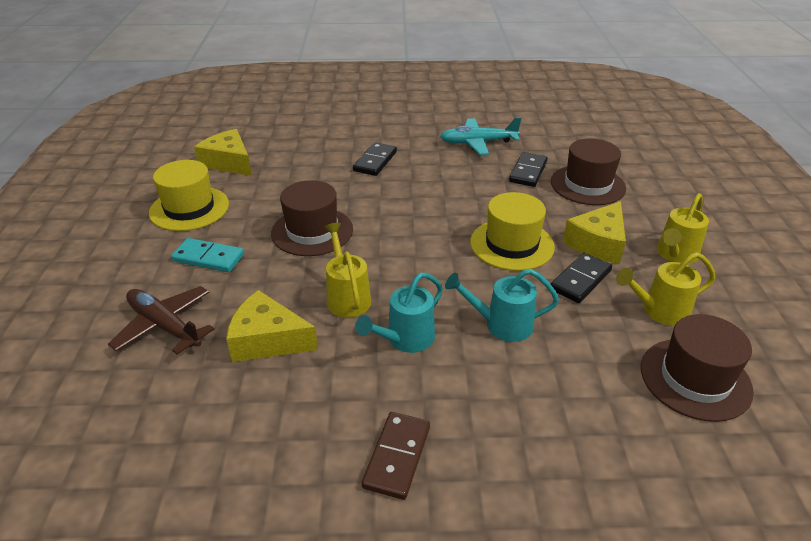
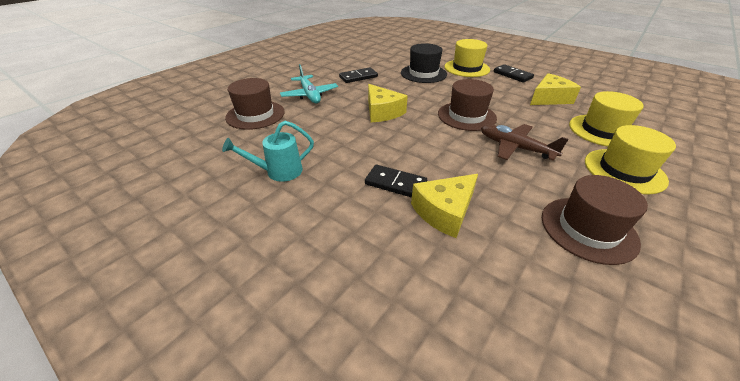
black hat: 0 -> 1
brown domino: 1 -> 0
turquoise domino: 1 -> 0
turquoise watering can: 2 -> 1
yellow hat: 2 -> 3
yellow watering can: 3 -> 0

